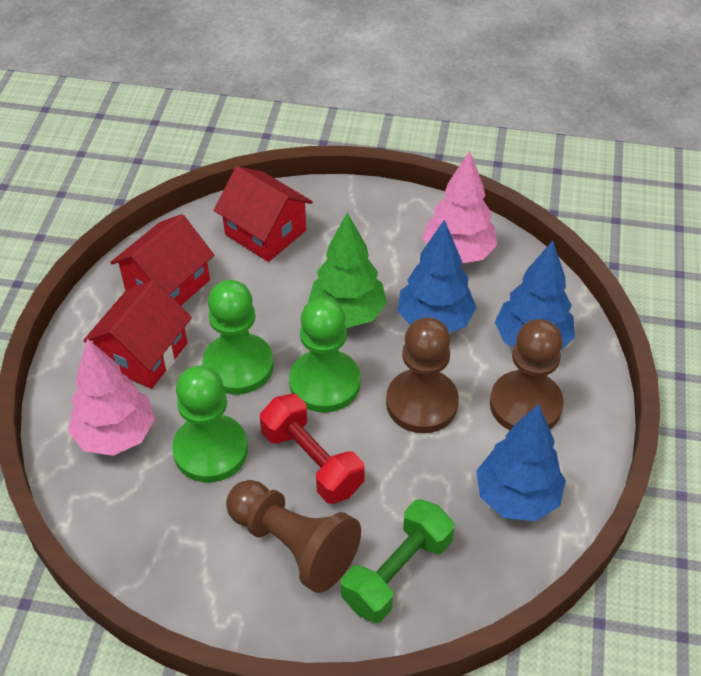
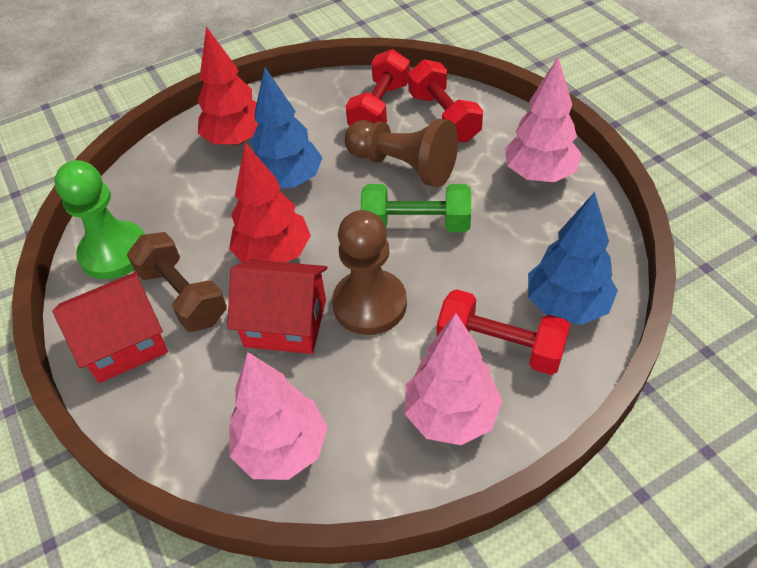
blue tree: 3 -> 2
brown dumbbell: 0 -> 1
brown pawn: 3 -> 2
green pawn: 3 -> 1
green tree: 1 -> 0
pink tree: 2 -> 3
red dumbbell: 1 -> 3
red house: 3 -> 2
red tree: 0 -> 2

